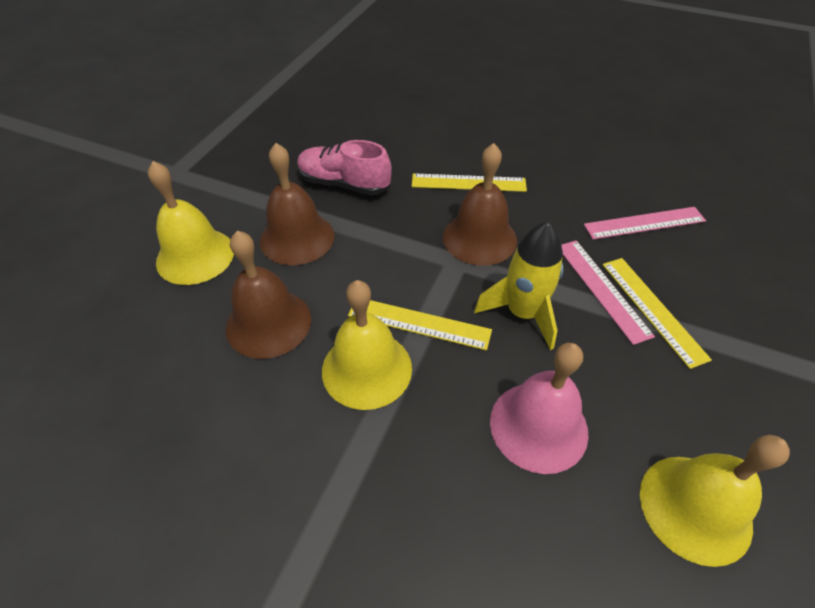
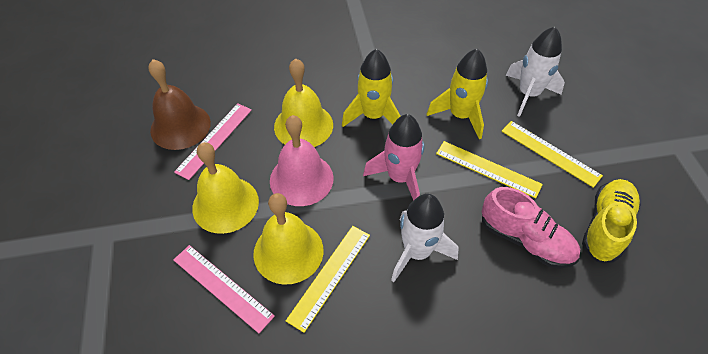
brown bell: 3 -> 1
pink rocket: 0 -> 1
white rocket: 0 -> 2
yellow rocket: 1 -> 2
yellow shoe: 0 -> 1

